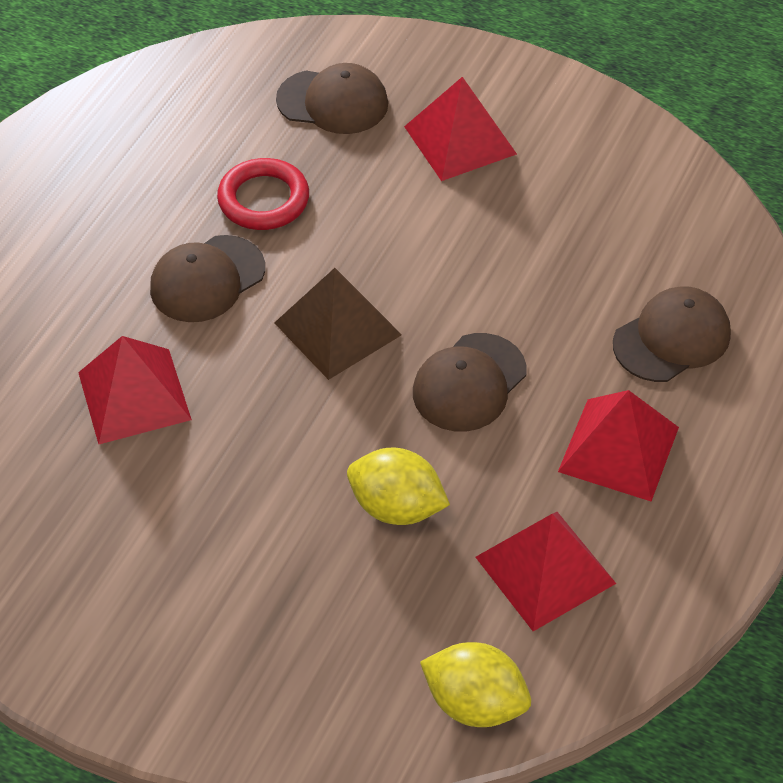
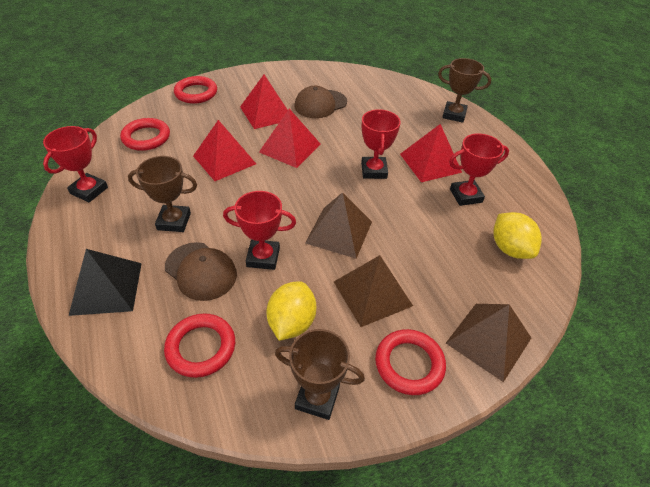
black pyramid: 0 -> 1
brown cap: 4 -> 2
brown pyramid: 1 -> 3
brown trophy: 0 -> 3
red ring: 1 -> 4
red trophy: 0 -> 4

